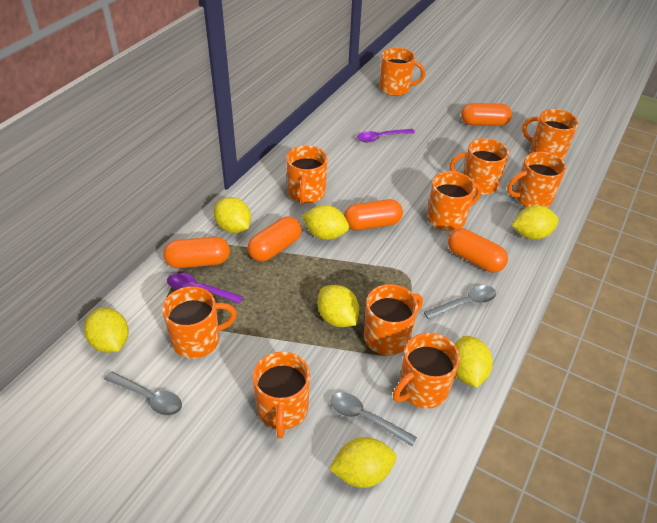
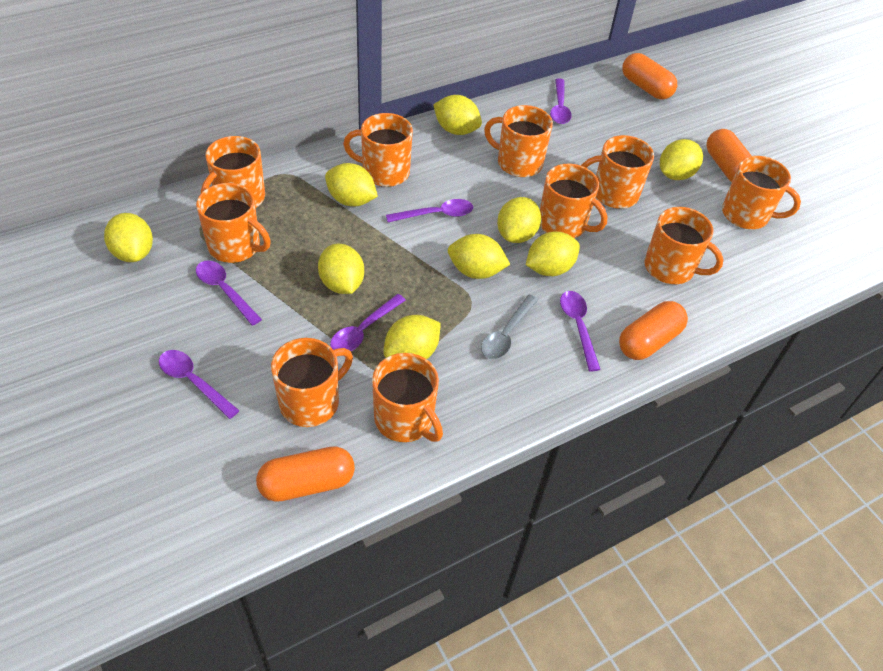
grey spoon: 3 -> 1
orange capsule: 5 -> 4
purple spoon: 2 -> 6
yellow lemon: 7 -> 9

